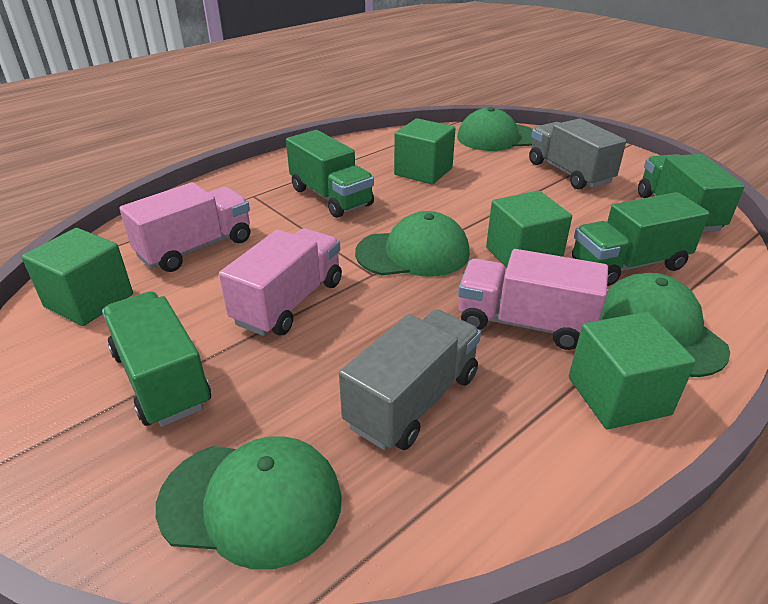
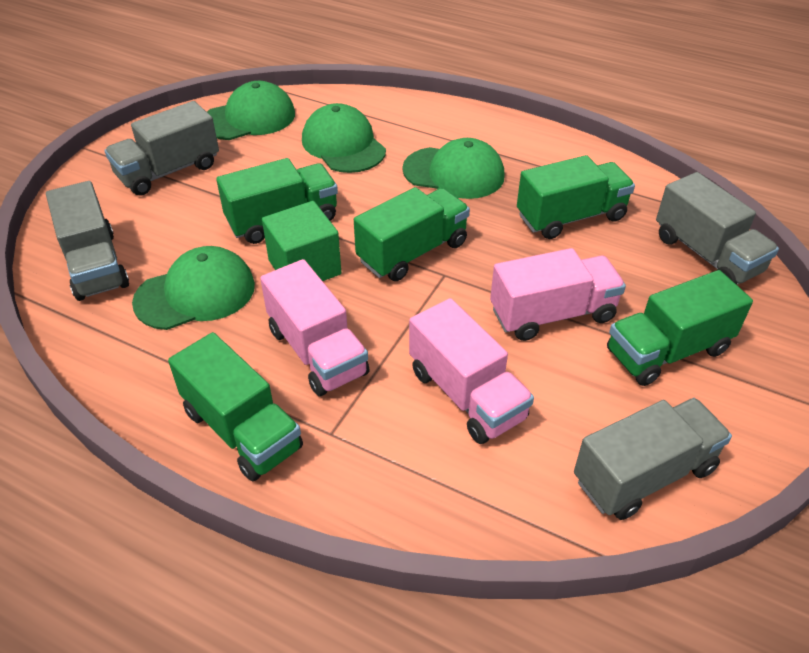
green cube: 4 -> 1
green truck: 4 -> 5
grey truck: 2 -> 4

